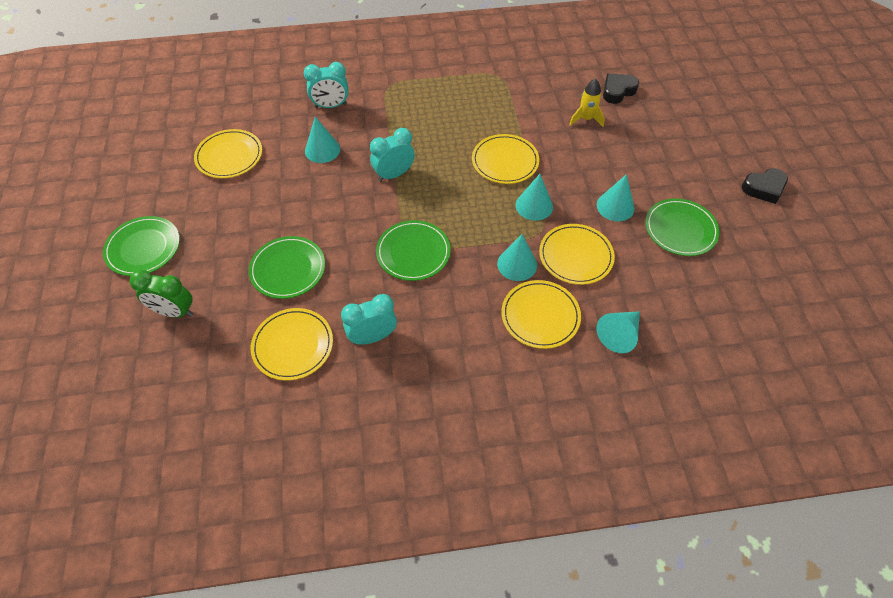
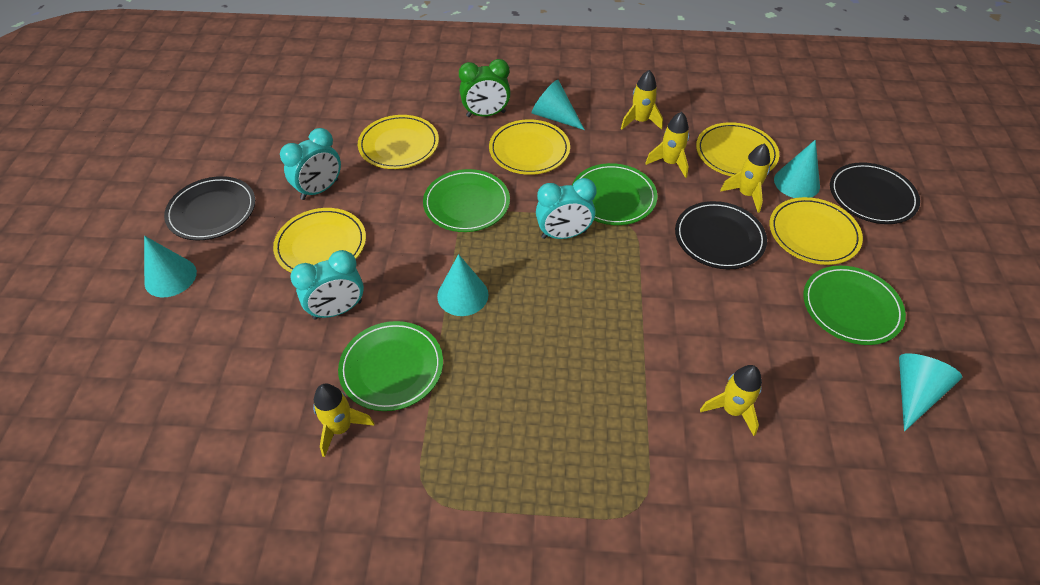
black heart: 2 -> 0
black plate: 0 -> 3
yellow rocket: 1 -> 5

